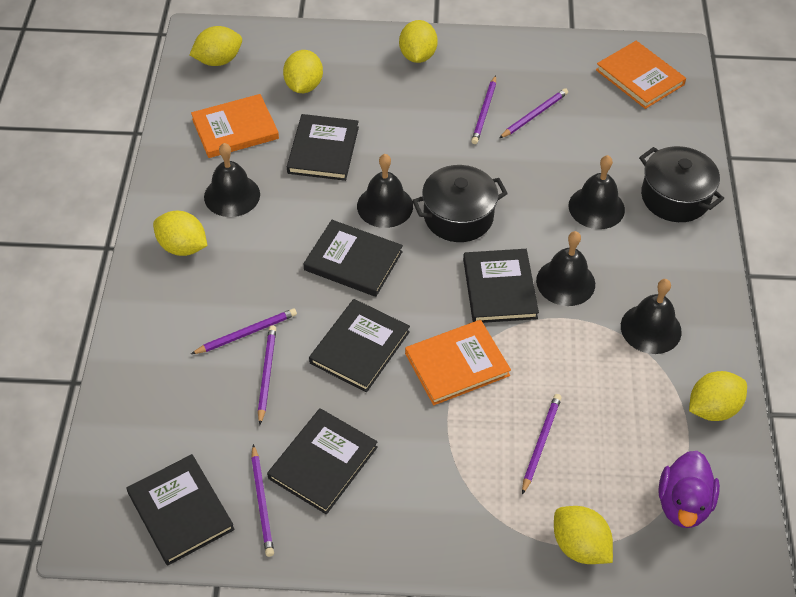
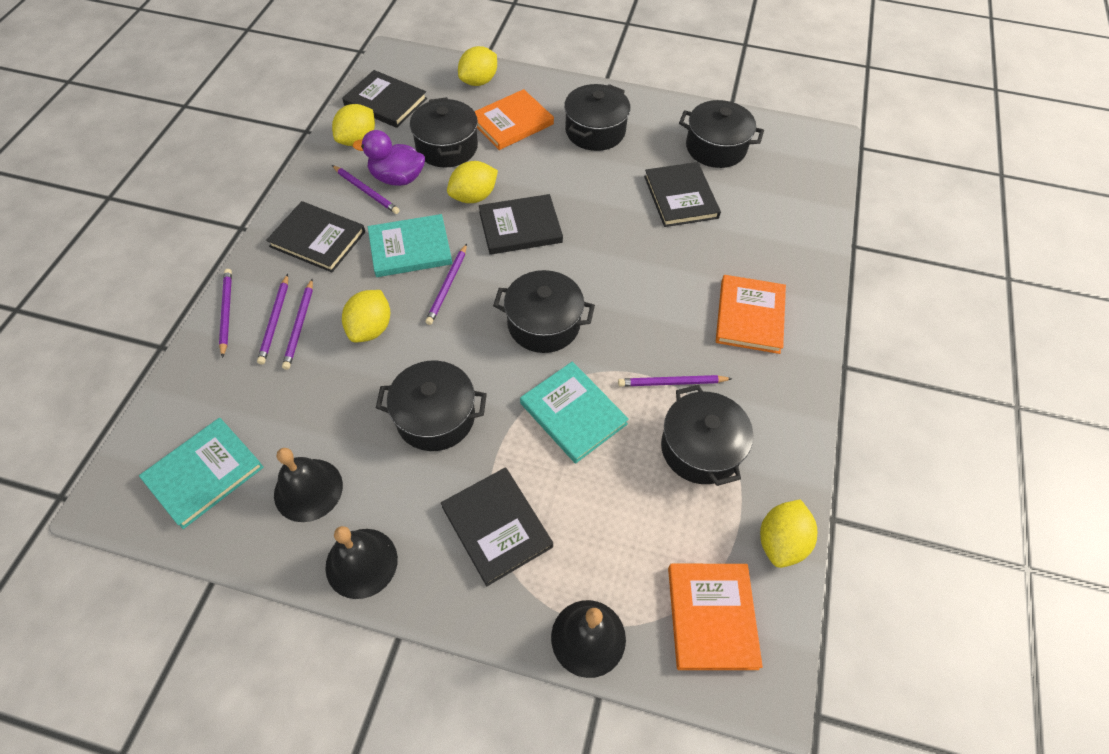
black bell: 5 -> 3
black book: 6 -> 5
black pot: 2 -> 6
turquoise book: 0 -> 3
yellow lemon: 6 -> 5

